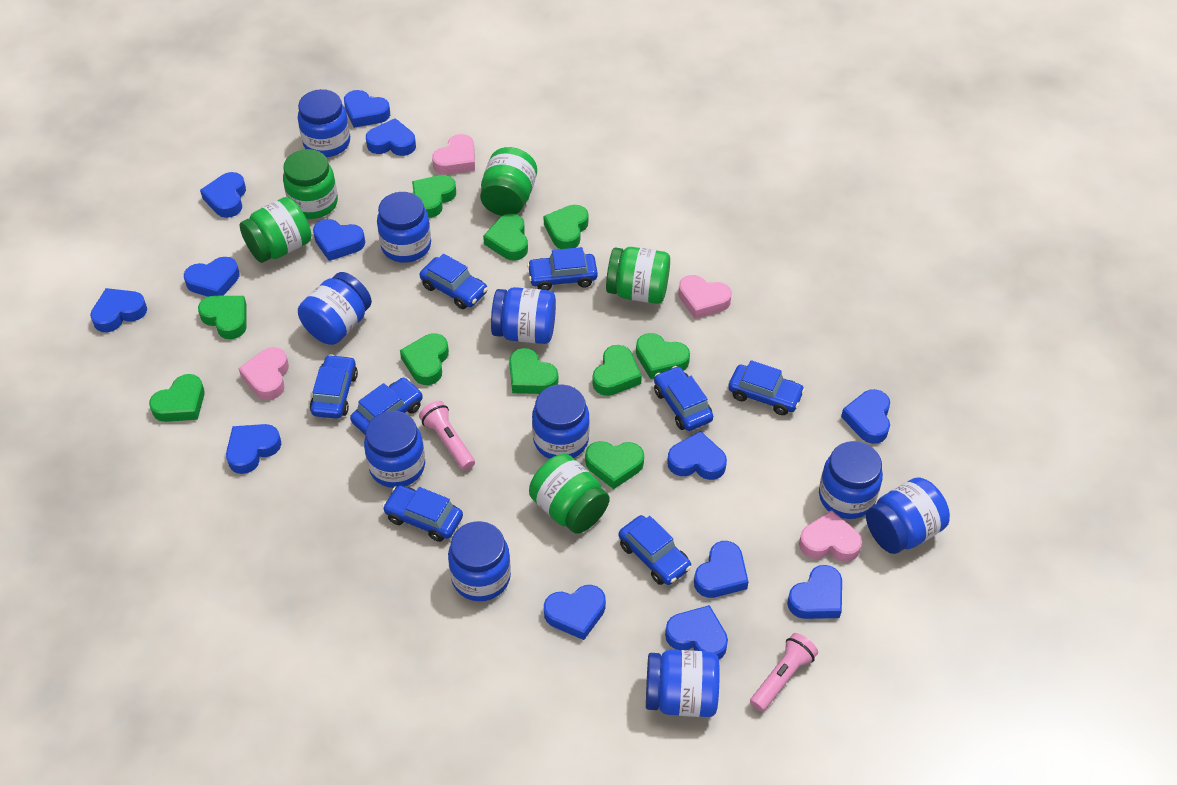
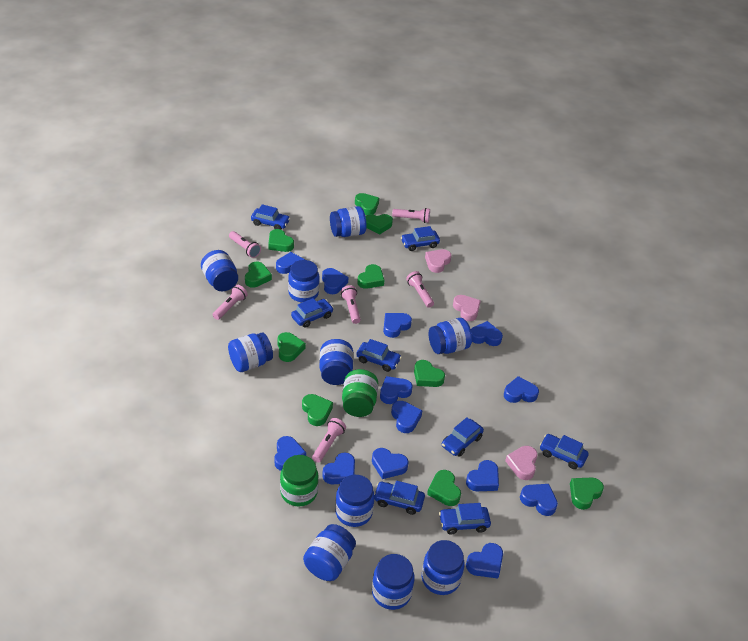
green jar: 5 -> 2
pink flashlight: 2 -> 6
pink heart: 4 -> 3

